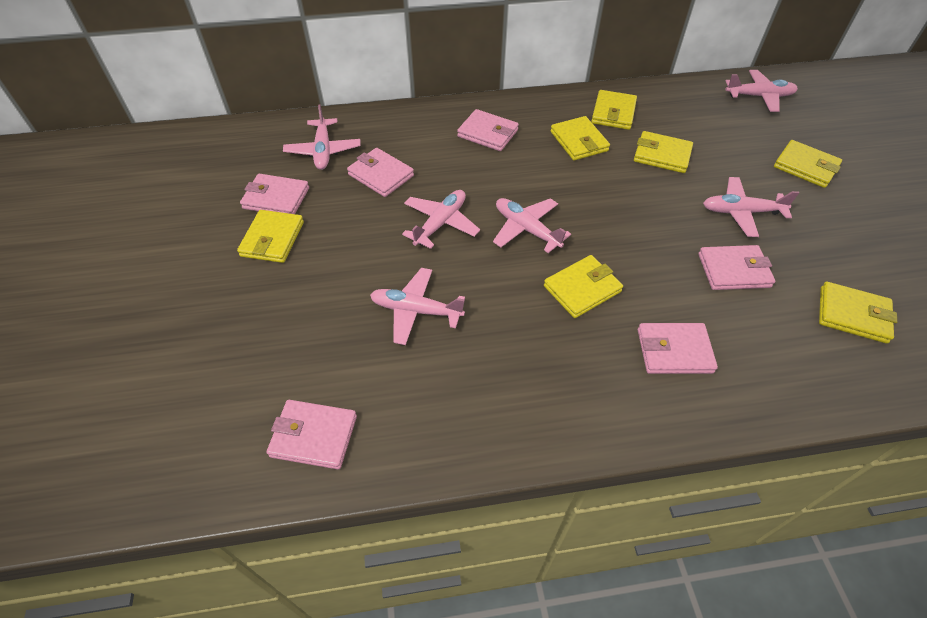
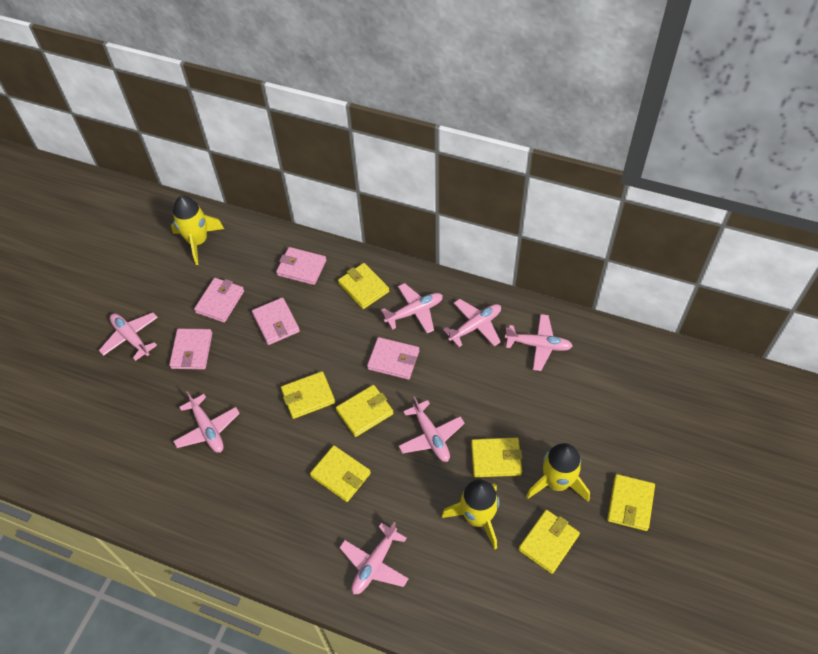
pink plane: 6 -> 7
pink wallet: 6 -> 5
yellow rocket: 0 -> 3

